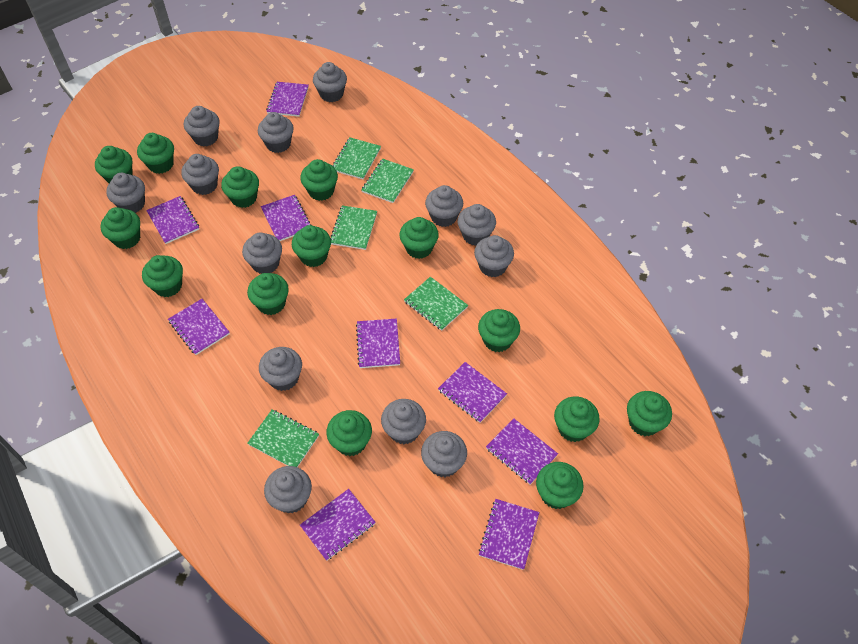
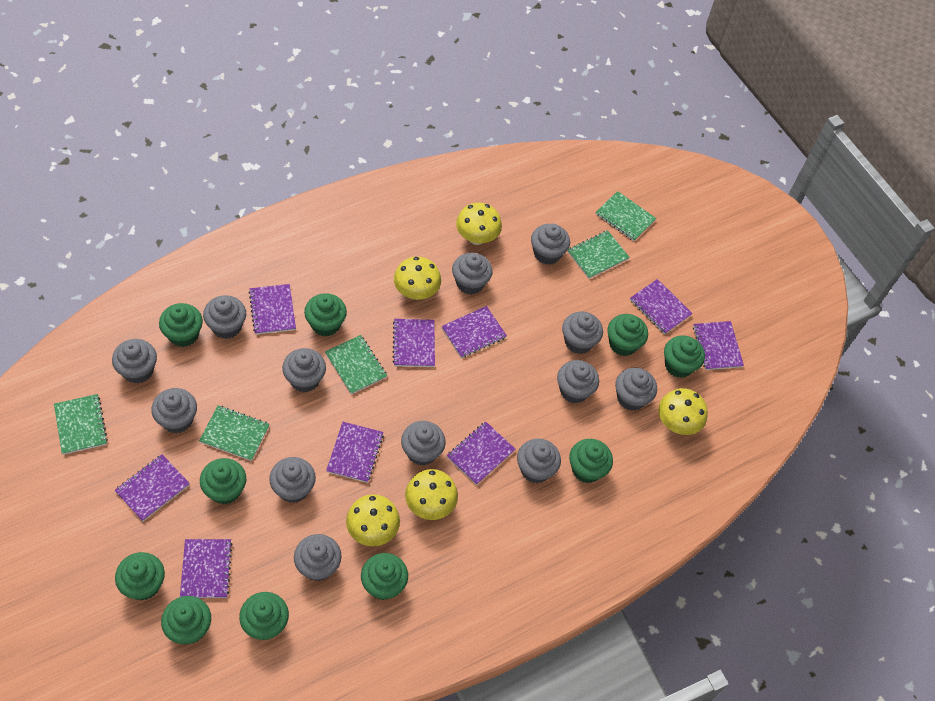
green cupcake: 14 -> 10
yellow mushroom: 0 -> 5

